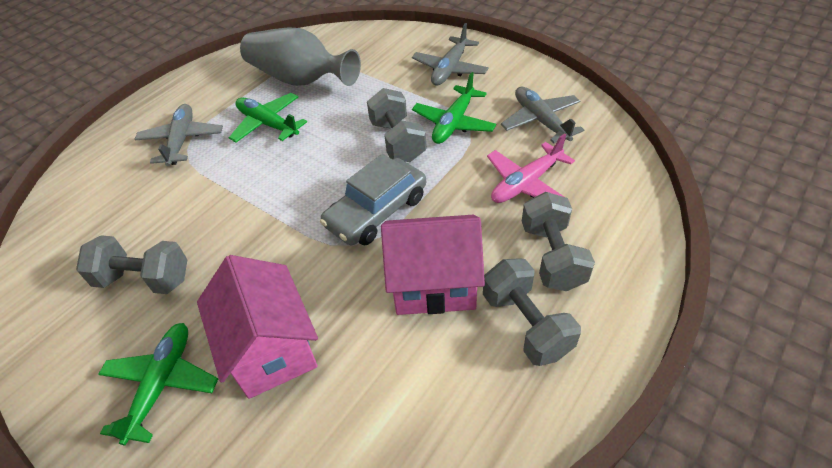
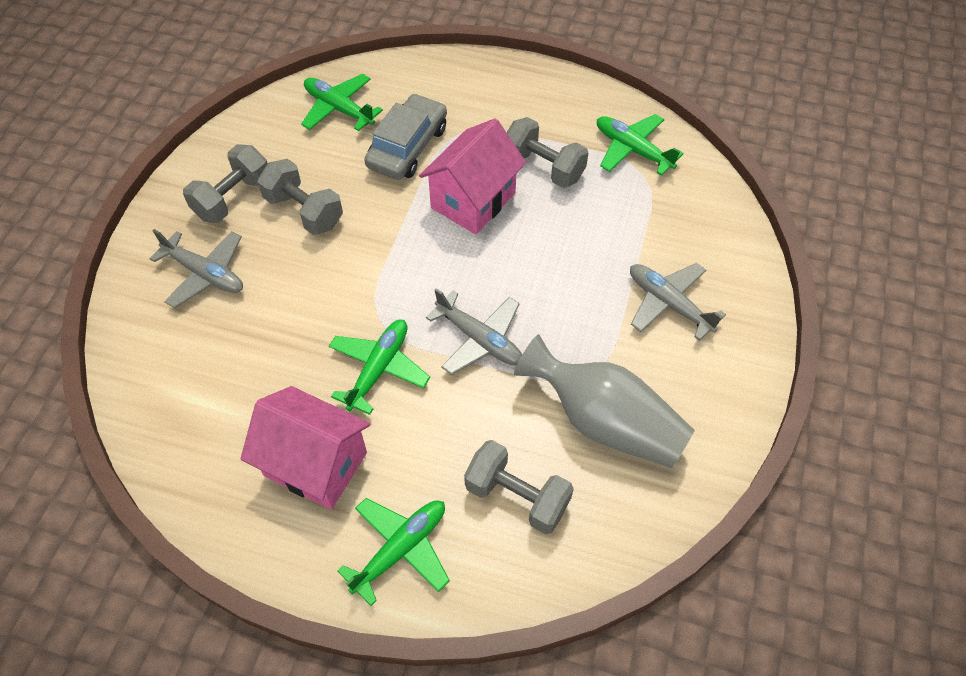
green plane: 3 -> 4
pink plane: 1 -> 0

